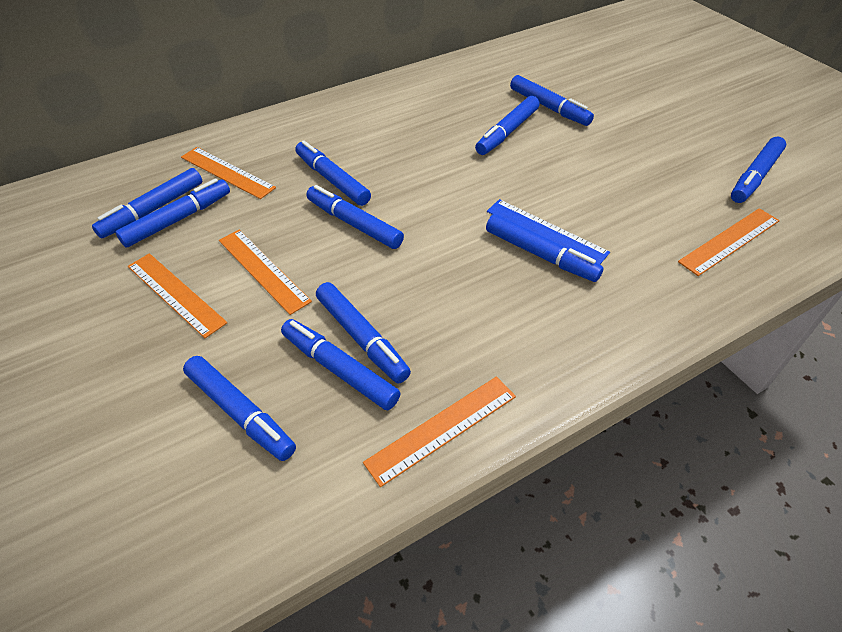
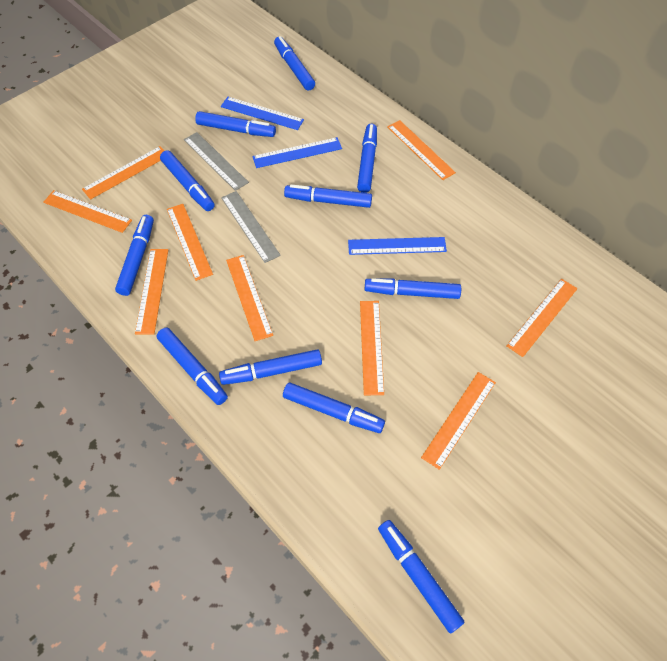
blue ruler: 1 -> 3
grey ruler: 0 -> 2
orange ruler: 5 -> 9

